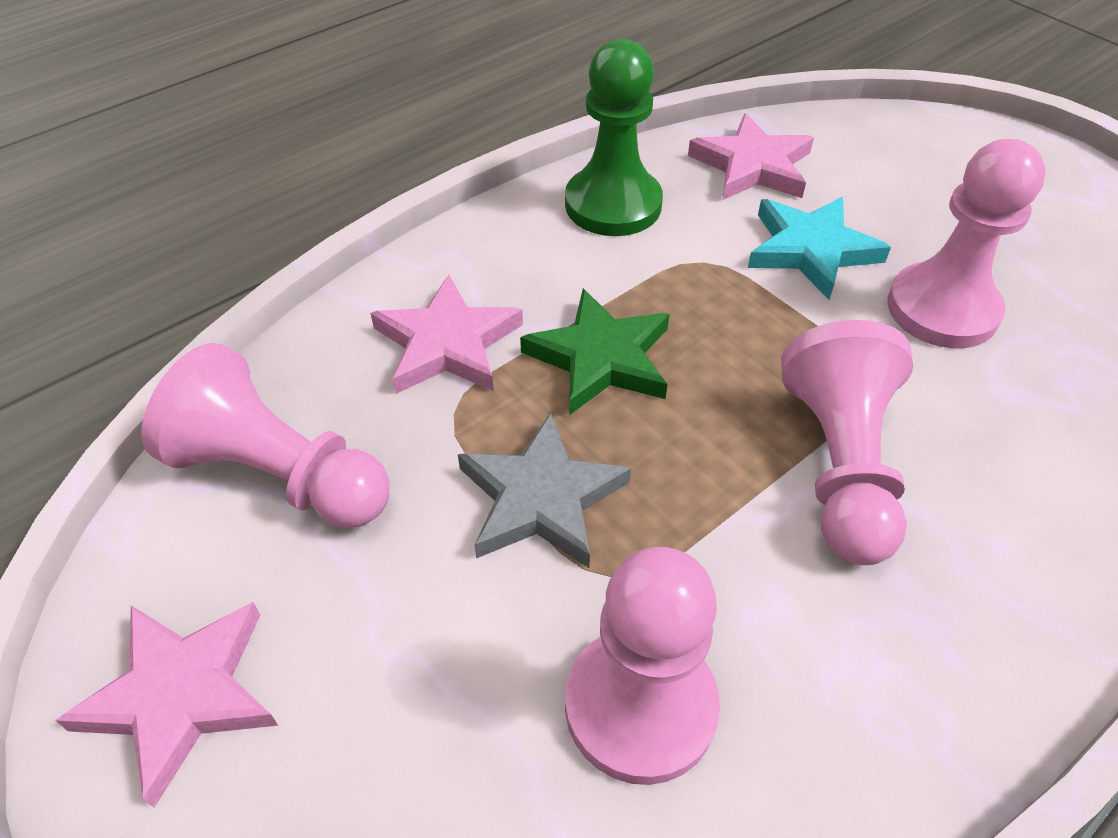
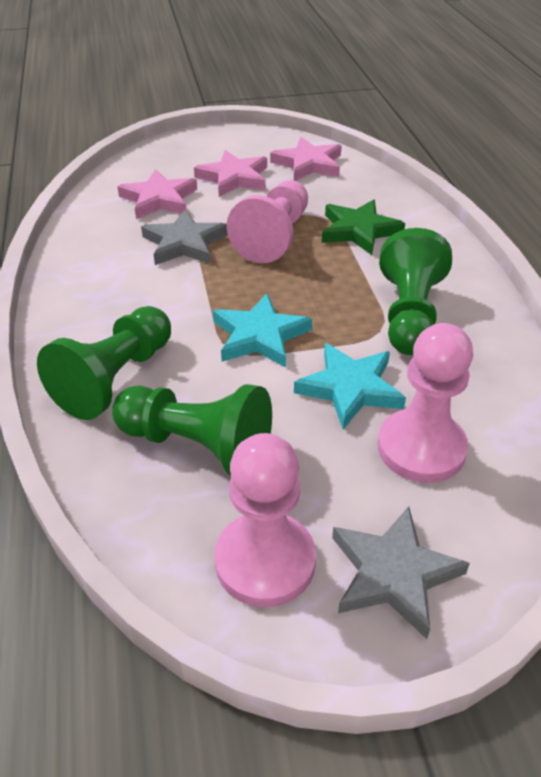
green pawn: 1 -> 3
grey star: 1 -> 2
pink pawn: 4 -> 3
turquoise star: 1 -> 2

